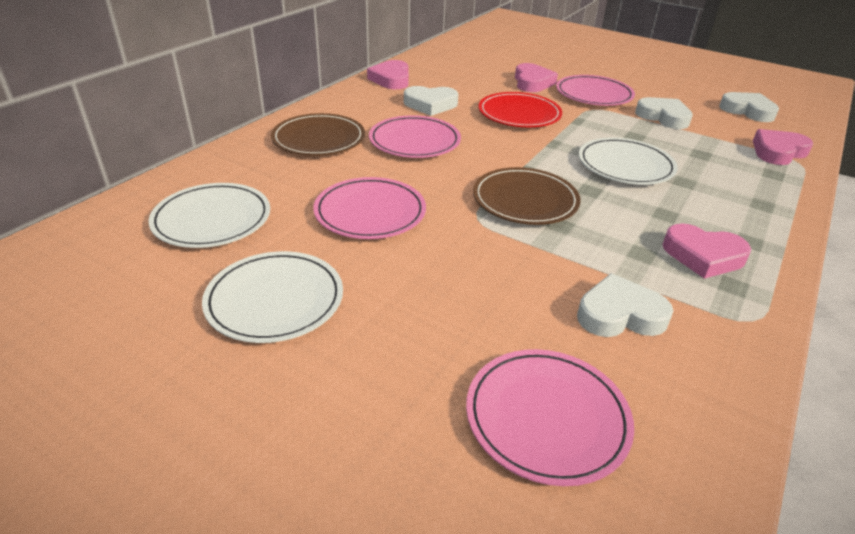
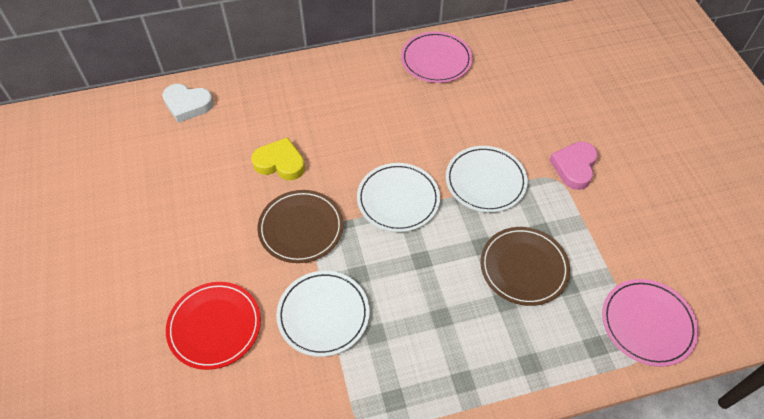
pink heart: 4 -> 1
pink plate: 4 -> 2
white heart: 4 -> 1
yellow heart: 0 -> 1

